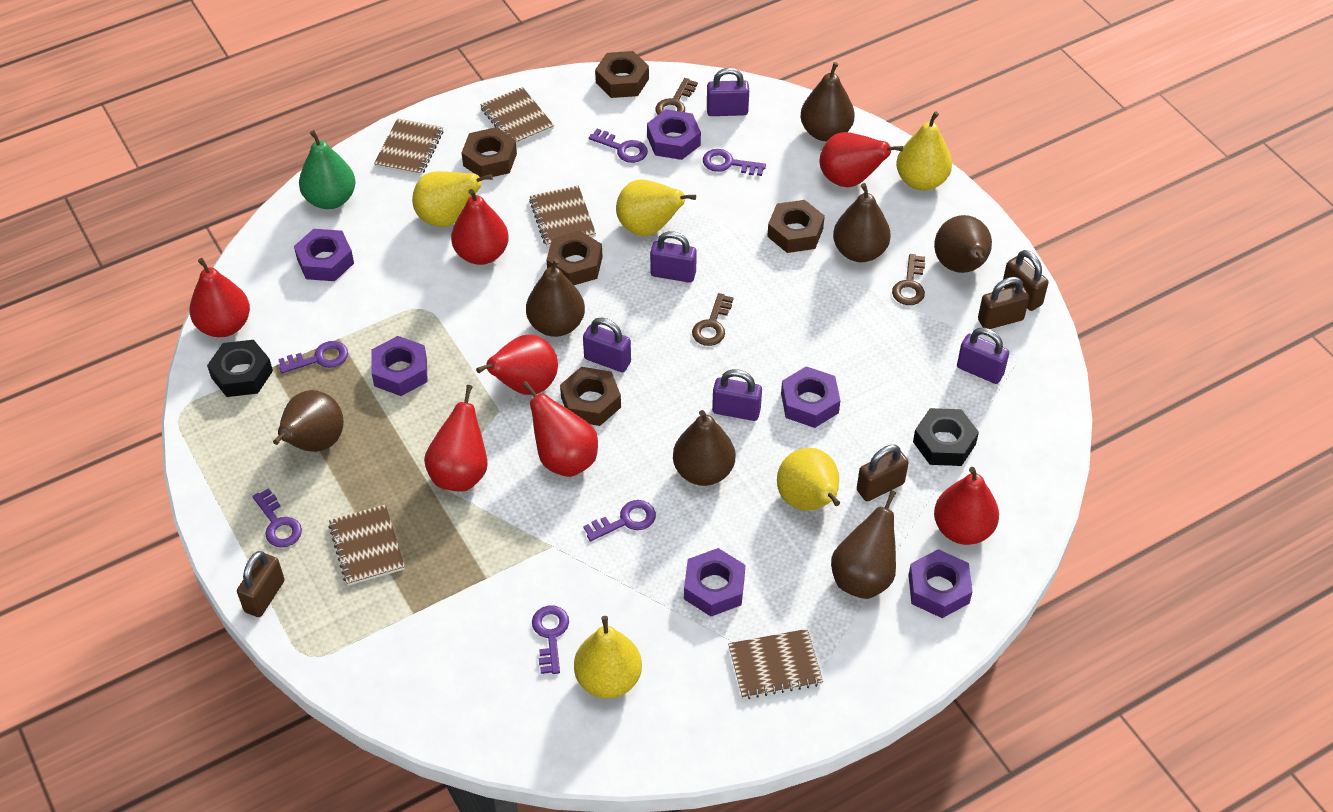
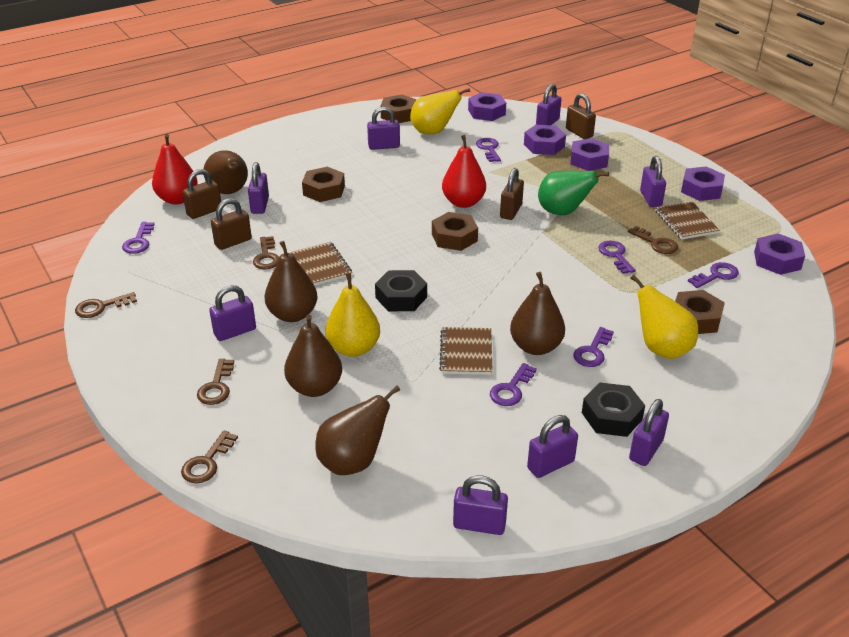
brown key: 3 -> 5
brown notebook: 5 -> 3
brown nut: 5 -> 4
brown pear: 7 -> 5
purple nut: 6 -> 5
purple padlock: 5 -> 8
red pear: 7 -> 2
yellow pear: 5 -> 3

